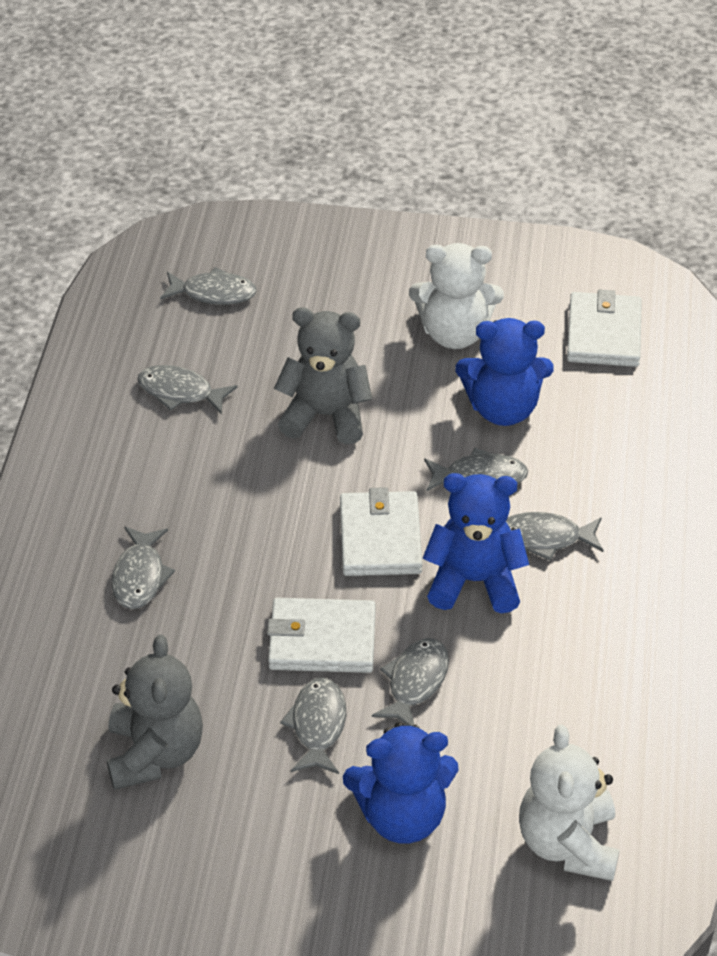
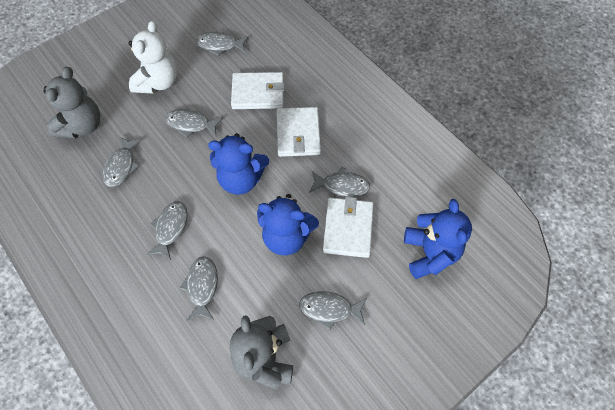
white teddy bear: 2 -> 1

